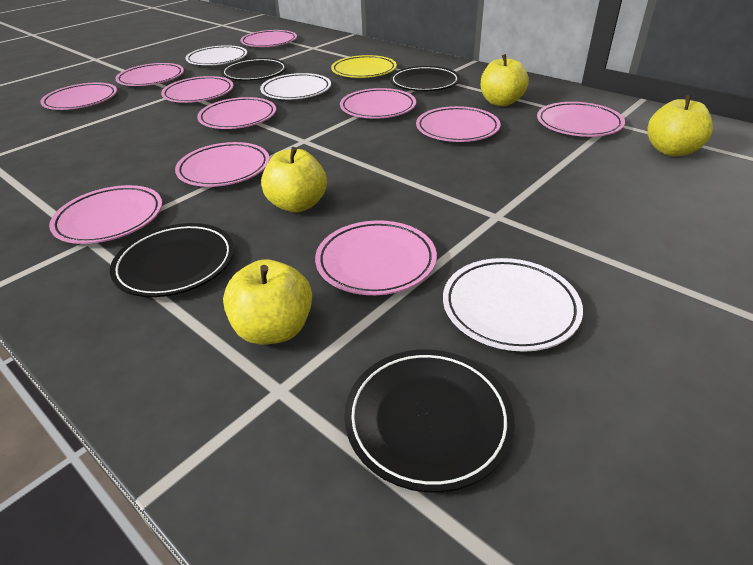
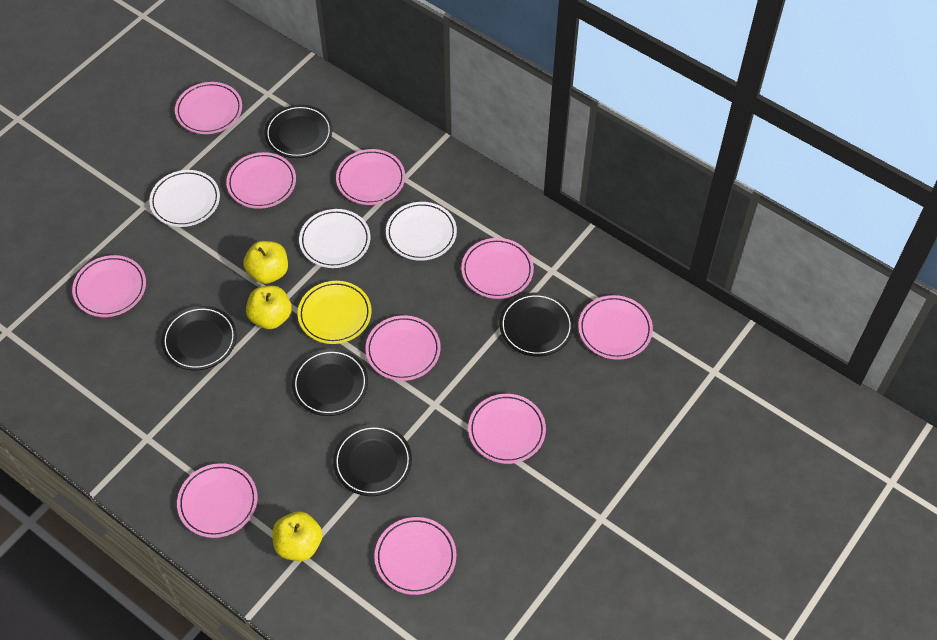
black plate: 4 -> 5
pink plate: 11 -> 10
yellow apple: 4 -> 3

